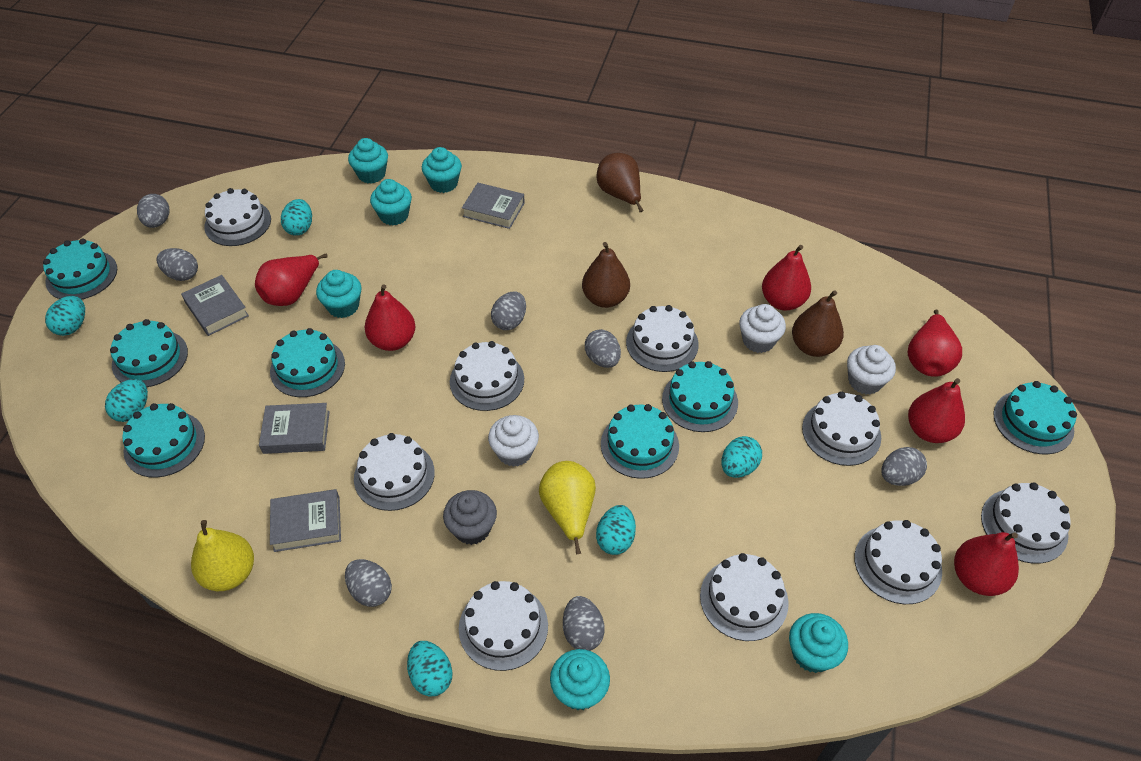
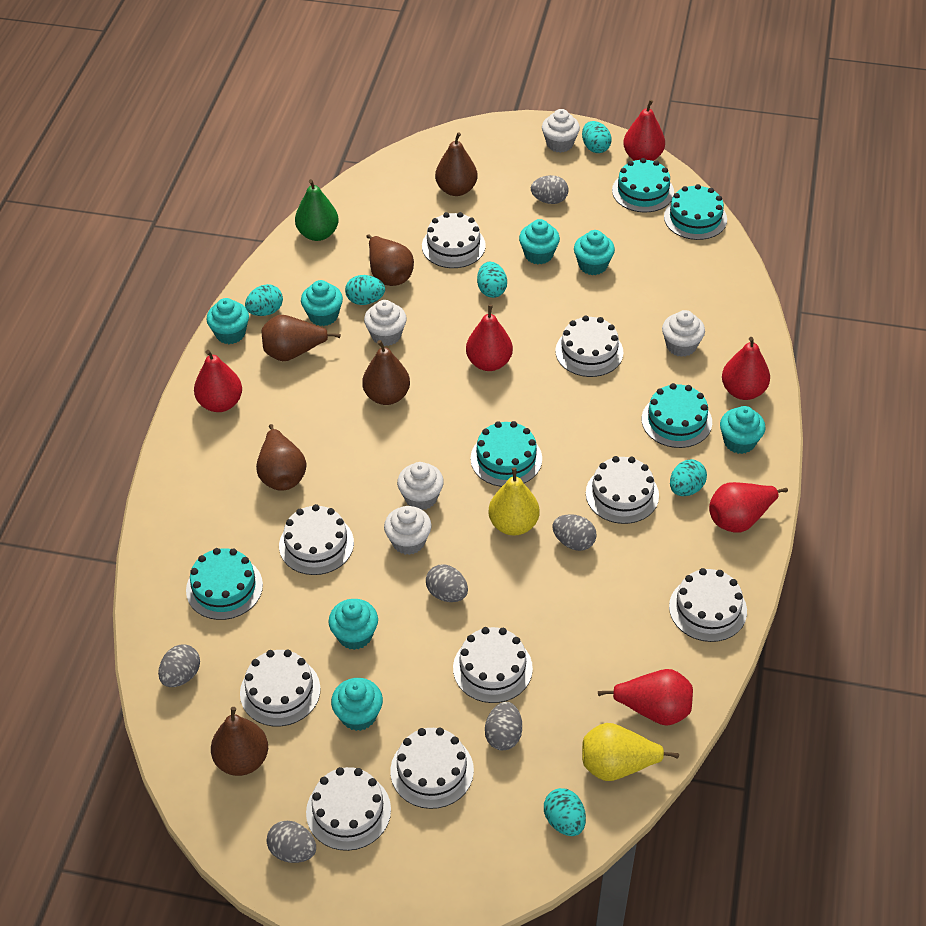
brown pear: 3 -> 6
green pear: 0 -> 1
grey book: 4 -> 0
grey cupcake: 1 -> 0
grey egg: 7 -> 6
turquoise cake: 7 -> 5
turquoise cupcake: 6 -> 7
white cupcake: 3 -> 5

